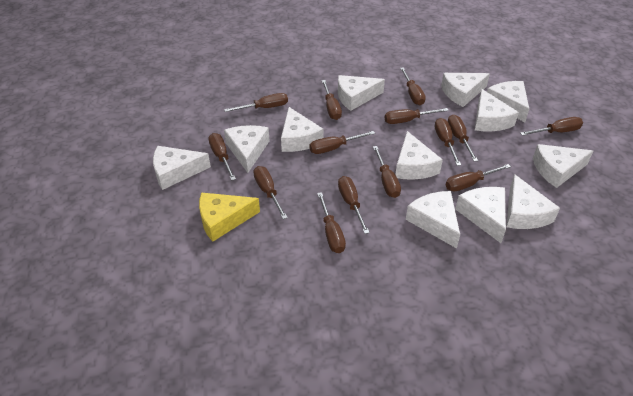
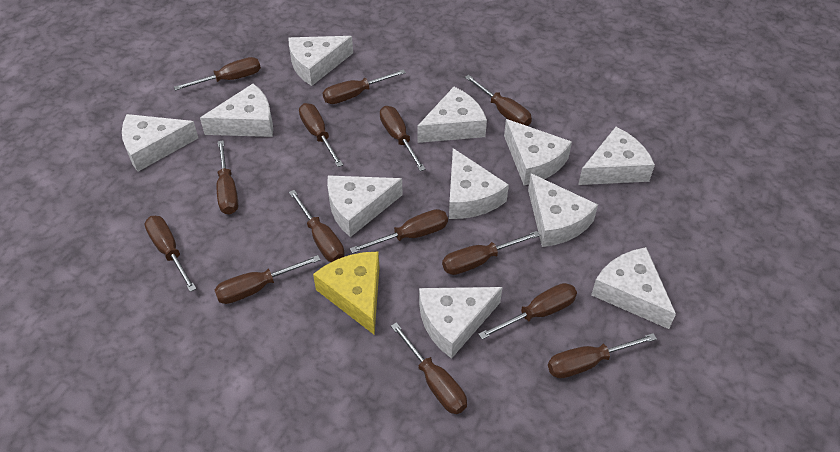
white cheese: 12 -> 11

